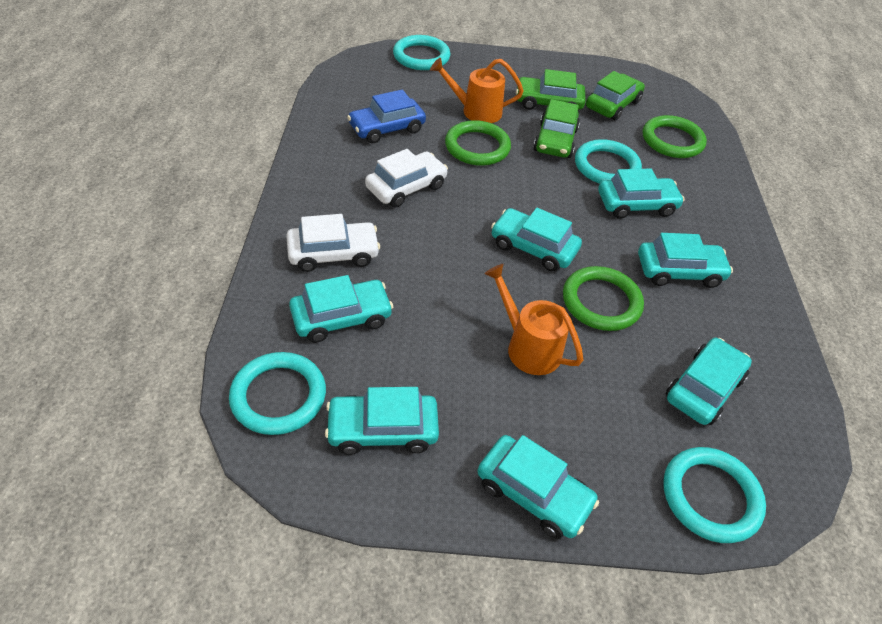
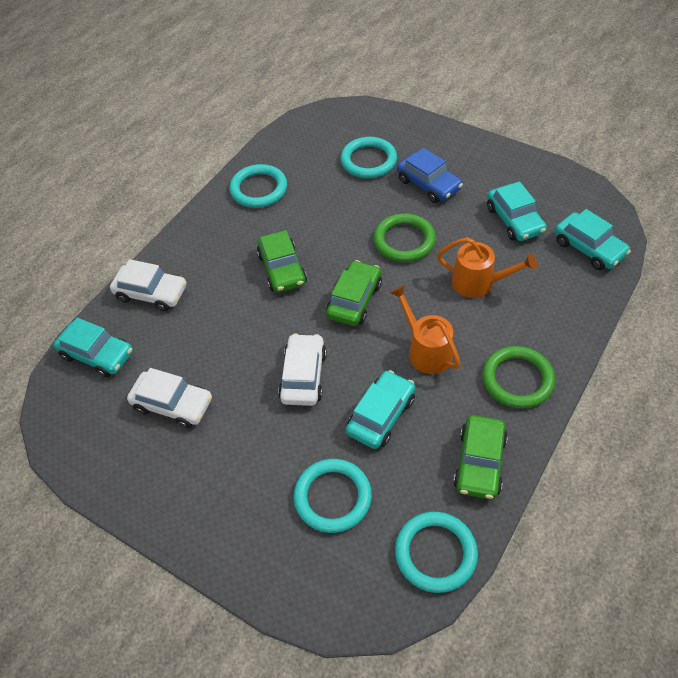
green ring: 3 -> 2
turquoise car: 7 -> 4
white car: 2 -> 3

